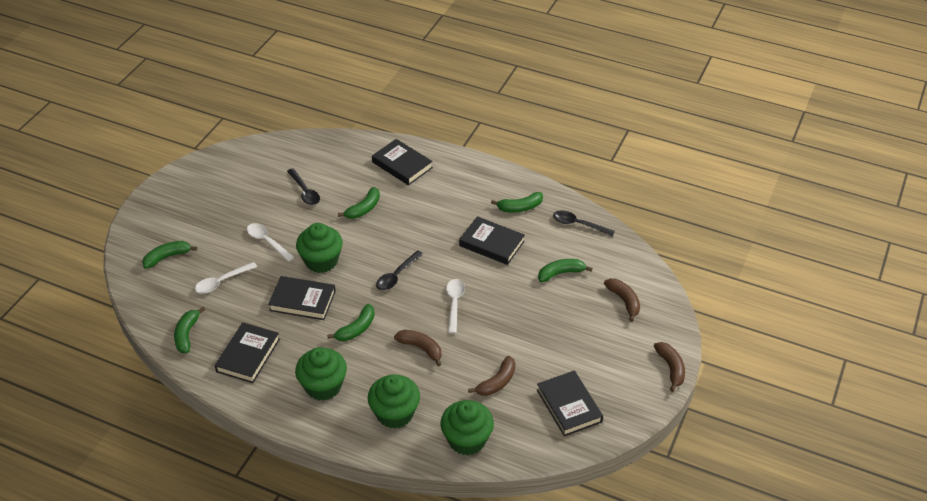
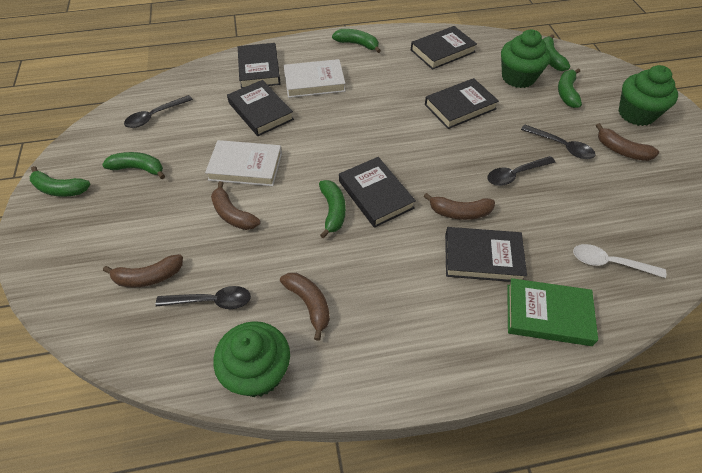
black book: 5 -> 6
black spoon: 3 -> 4
brown banana: 4 -> 5
green book: 0 -> 1
green cupcake: 4 -> 3
white book: 0 -> 2
white spoon: 3 -> 1

